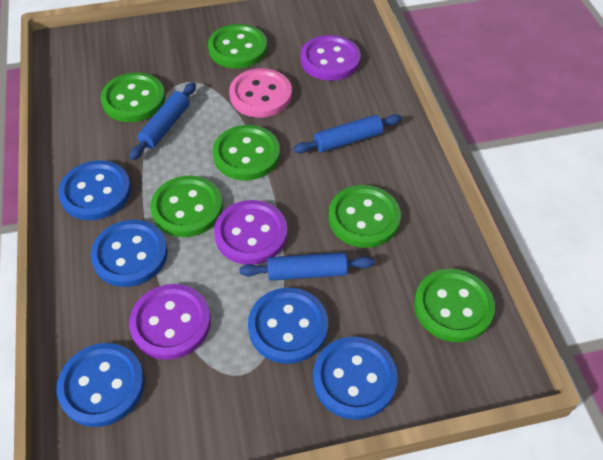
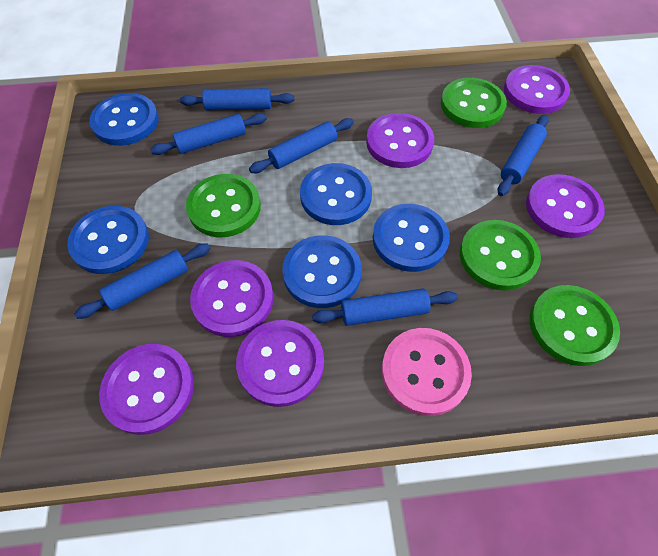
blue rolling pin: 3 -> 6
green button: 6 -> 4
purple button: 3 -> 6

